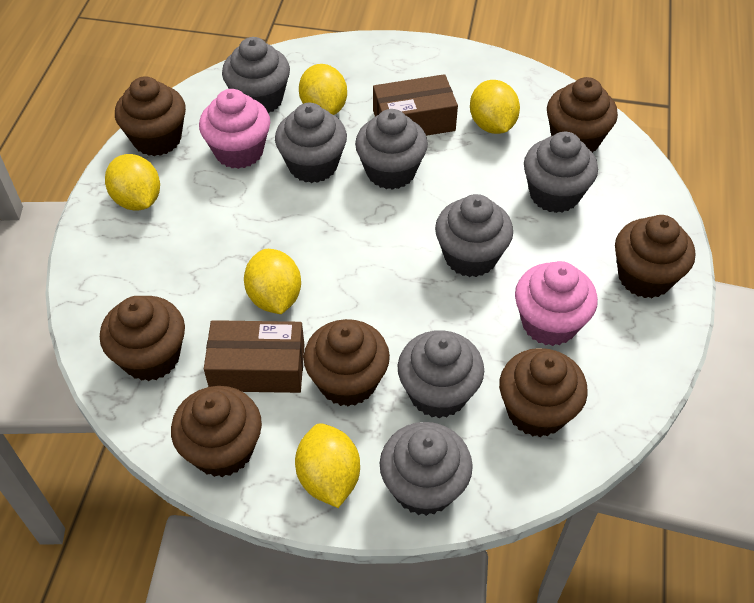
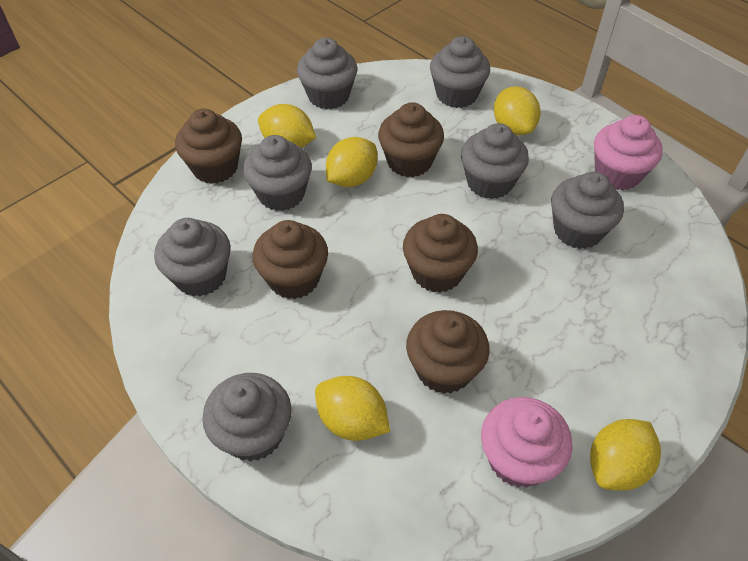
brown box: 2 -> 0
brown cupcake: 7 -> 5

